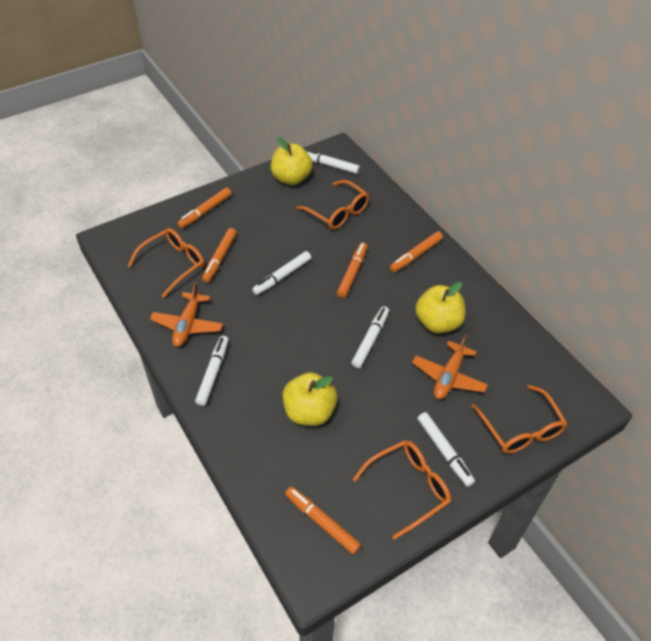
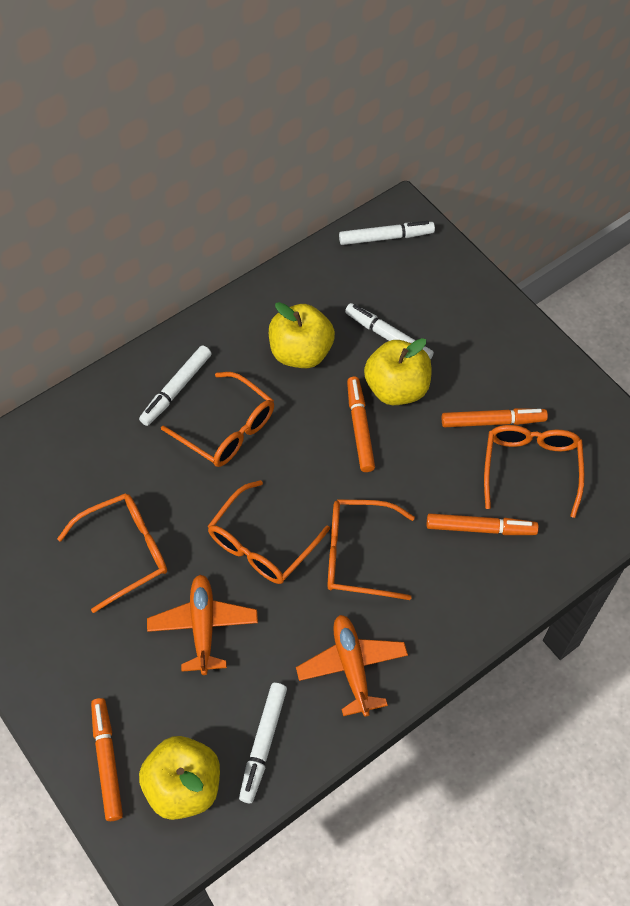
orange glasses: 4 -> 5
orange marker: 5 -> 4
white marker: 5 -> 4

